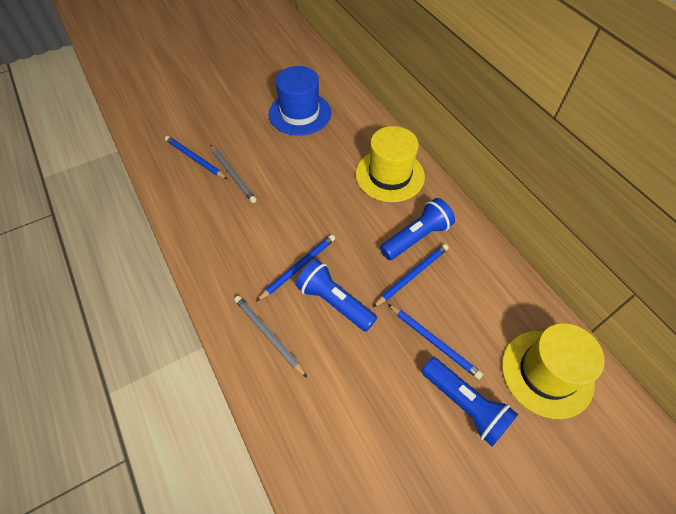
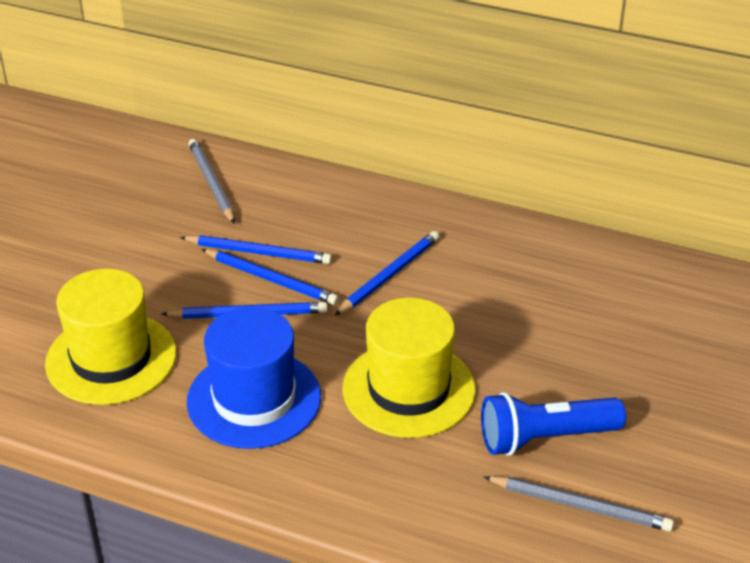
blue flashlight: 3 -> 1

